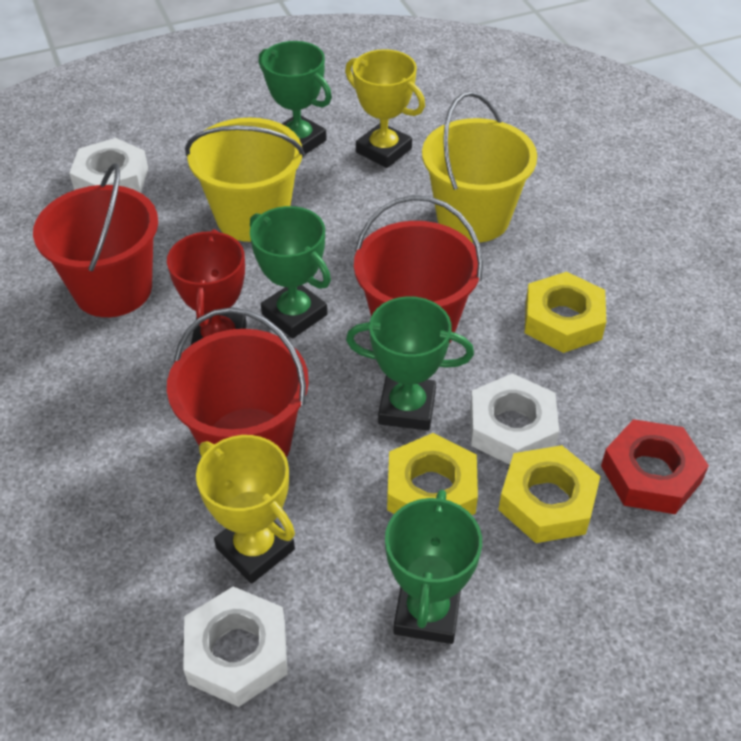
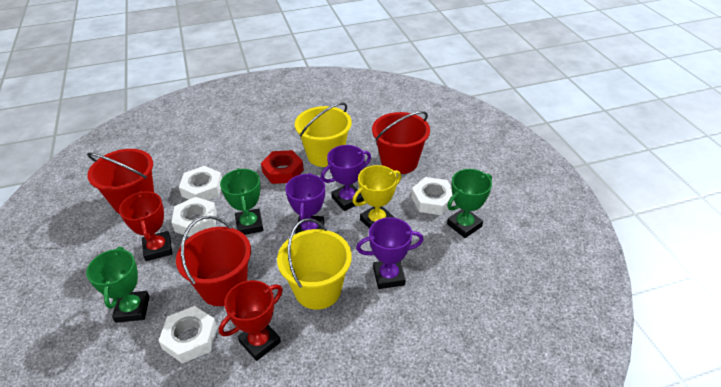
green trophy: 4 -> 3
purple trophy: 0 -> 3
red trophy: 1 -> 2
white nut: 3 -> 4
yellow nut: 3 -> 0
yellow trophy: 2 -> 1

